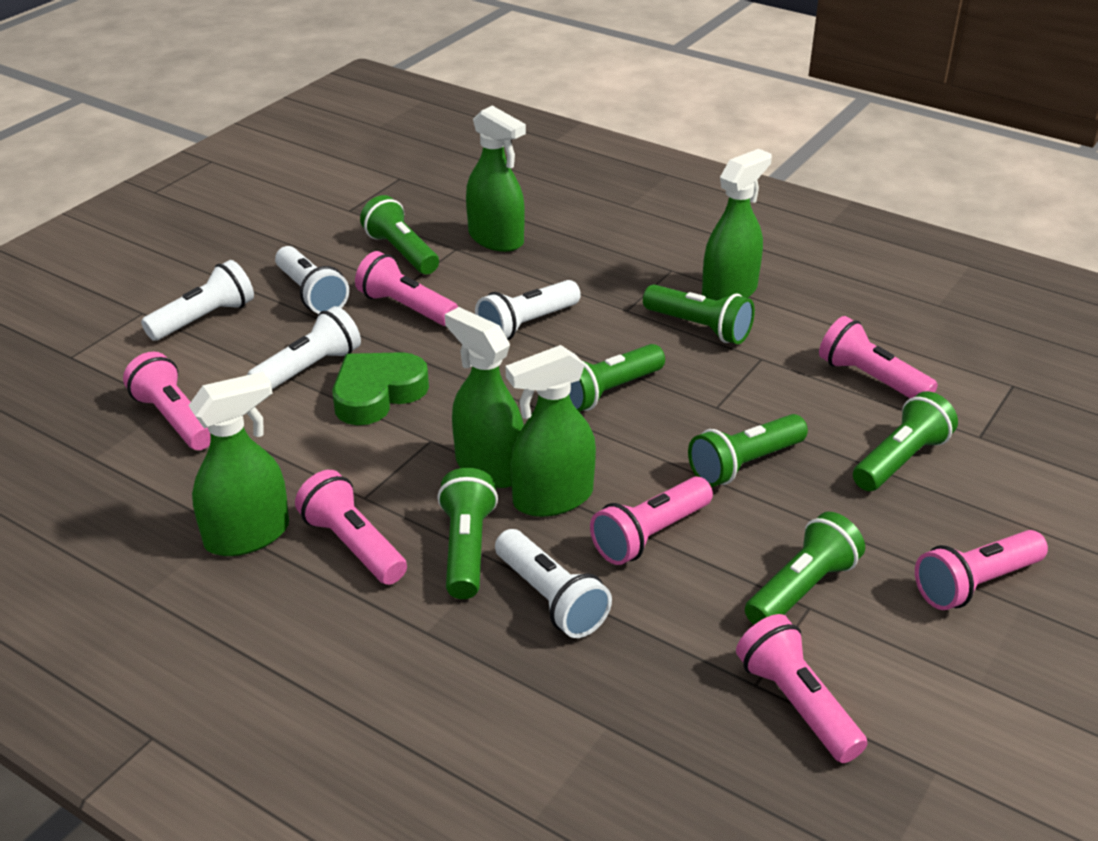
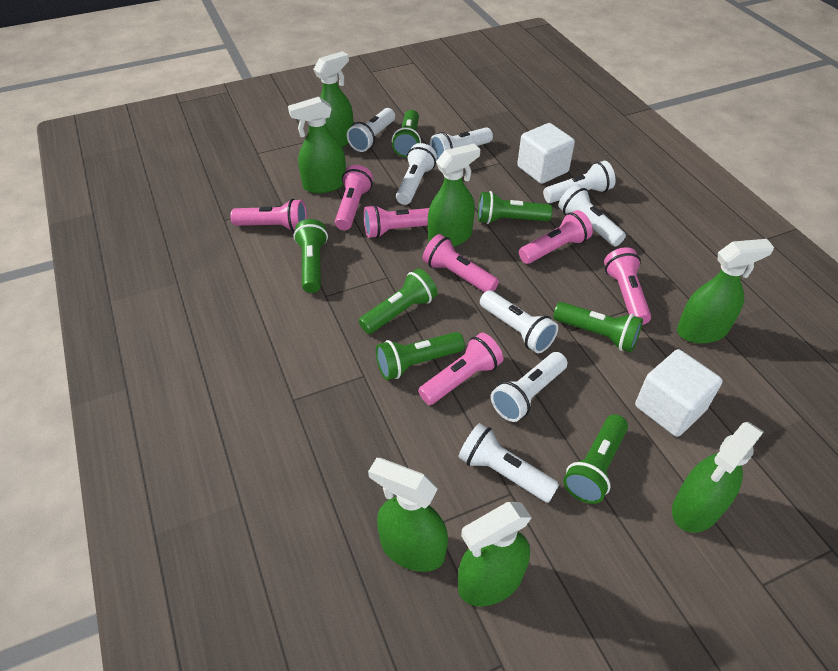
green heart: 1 -> 0
green spray bottle: 5 -> 7
white cube: 0 -> 2
white flashlight: 5 -> 8

